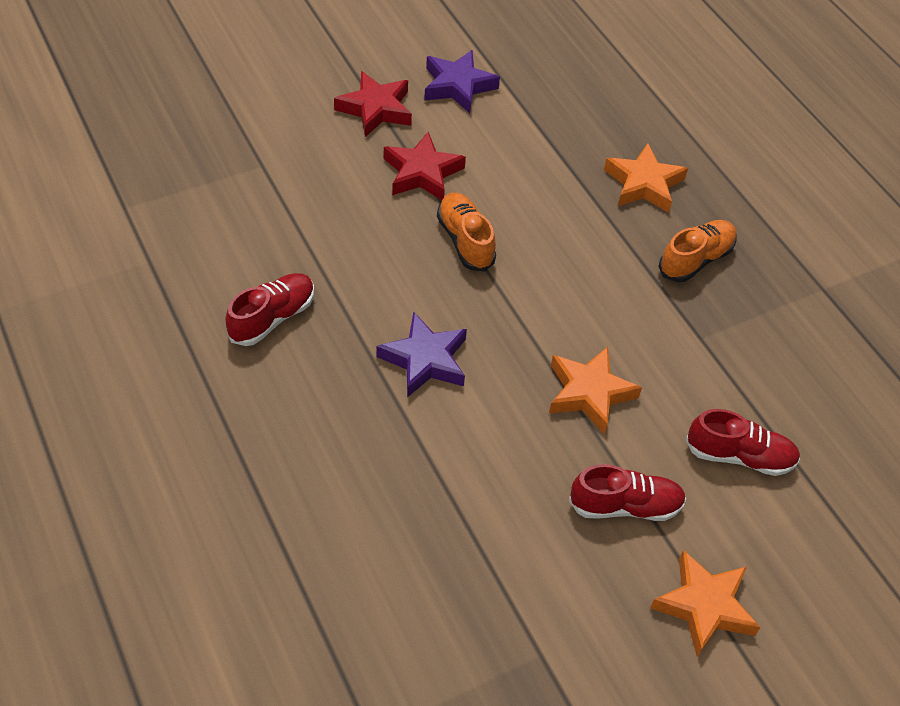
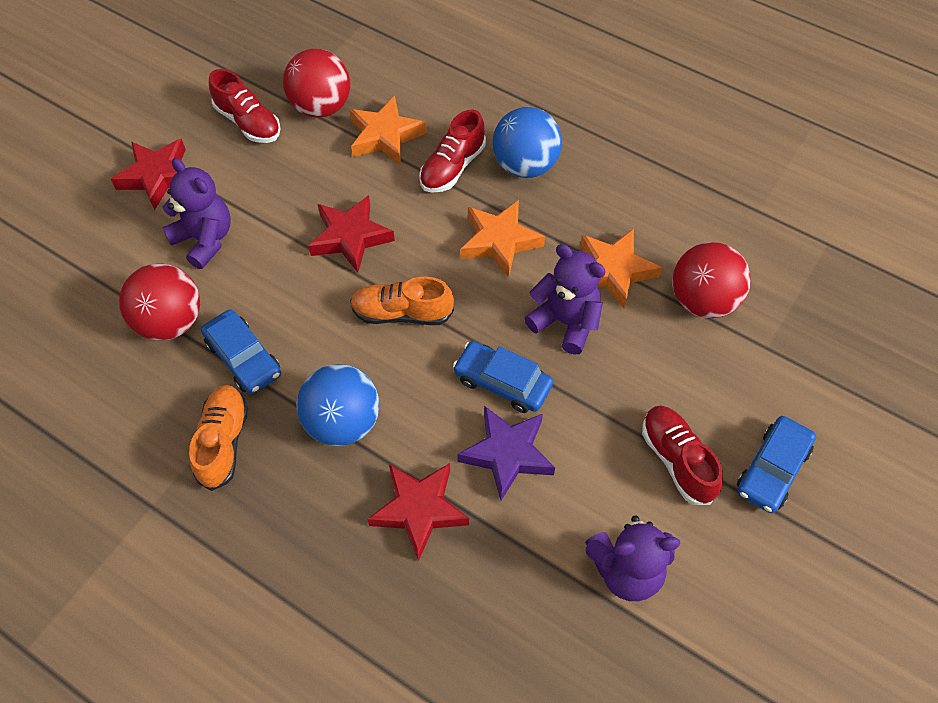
blue ball: 0 -> 2
blue car: 0 -> 3
purple star: 2 -> 1
purple teddy bear: 0 -> 3
red ball: 0 -> 3
red star: 2 -> 3

